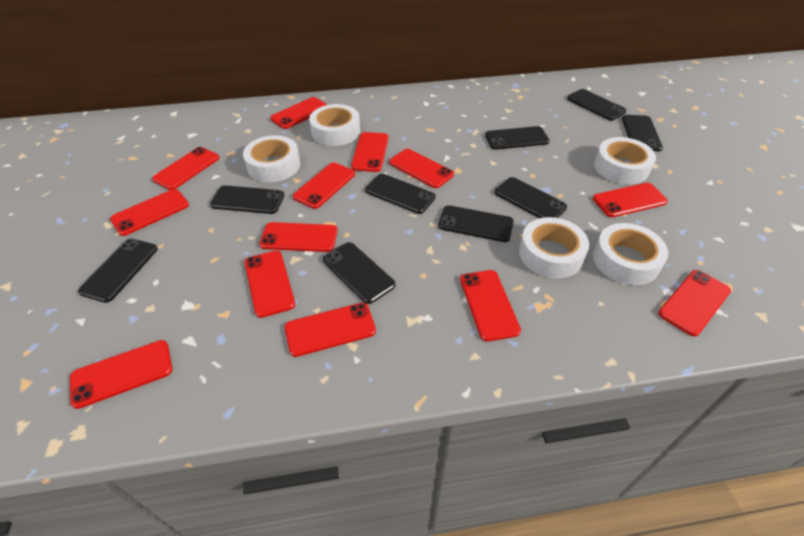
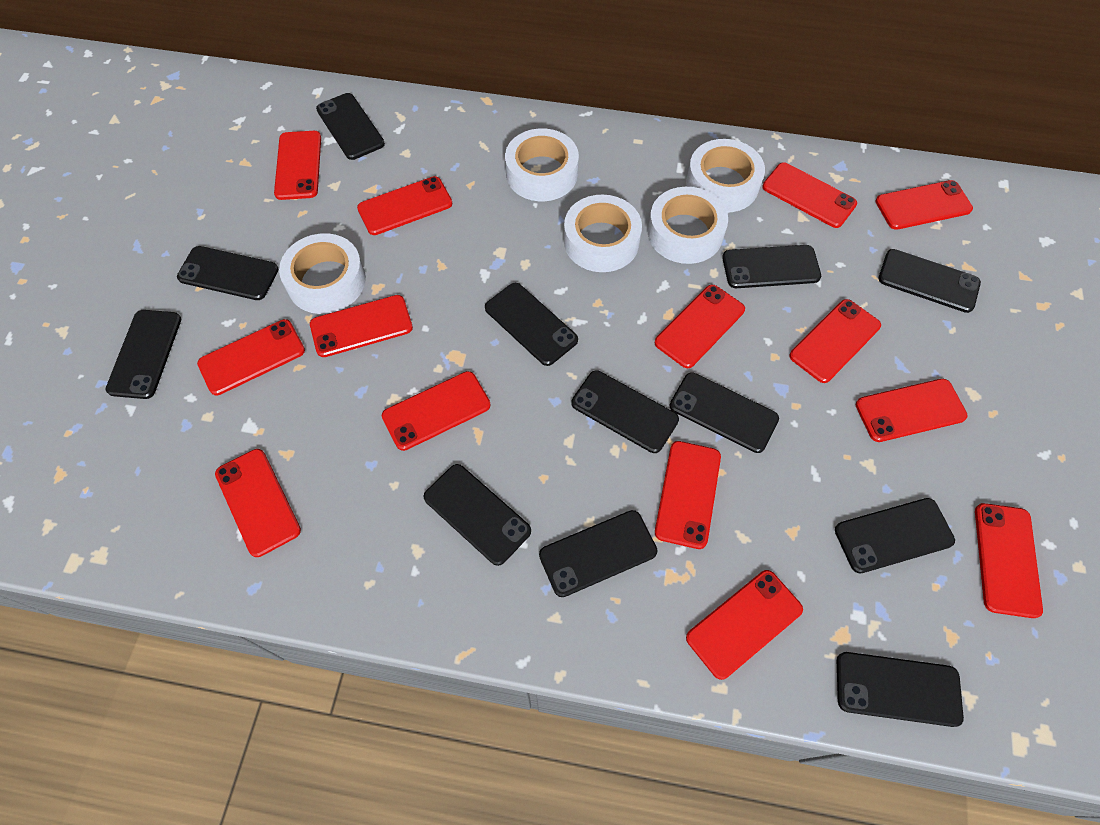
black phone: 9 -> 12
red phone: 13 -> 14

